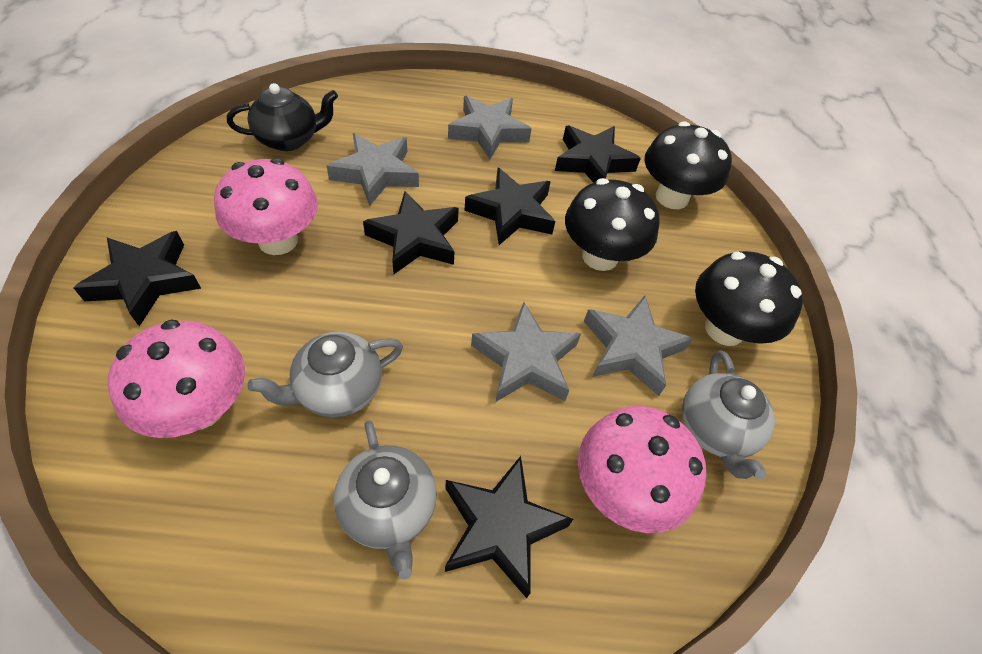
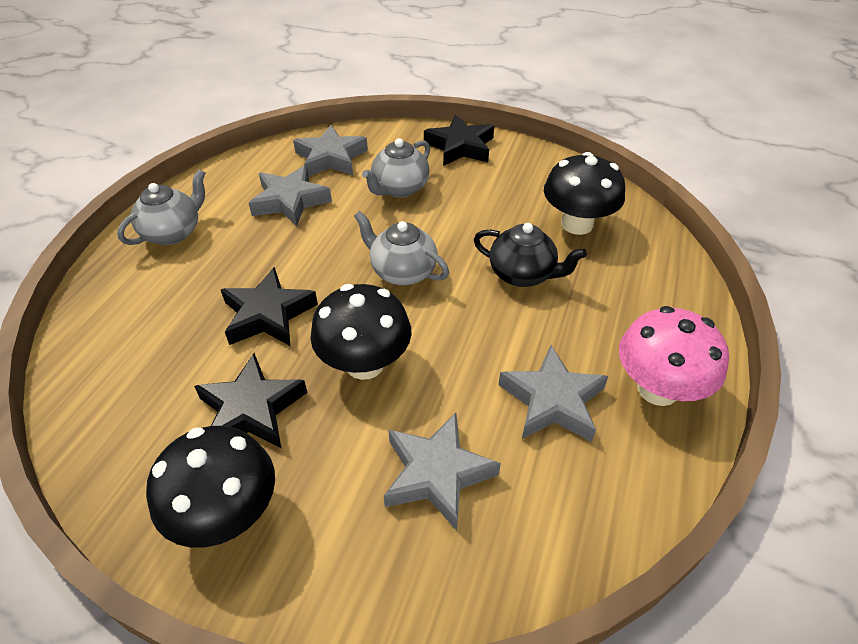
black star: 5 -> 3
pink mushroom: 3 -> 1

